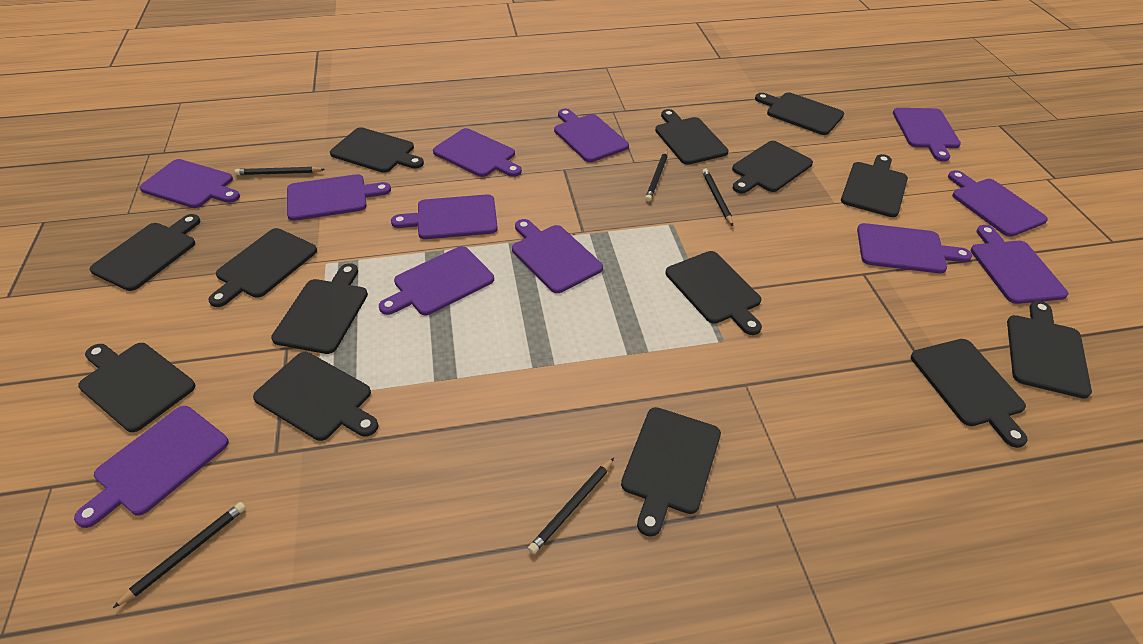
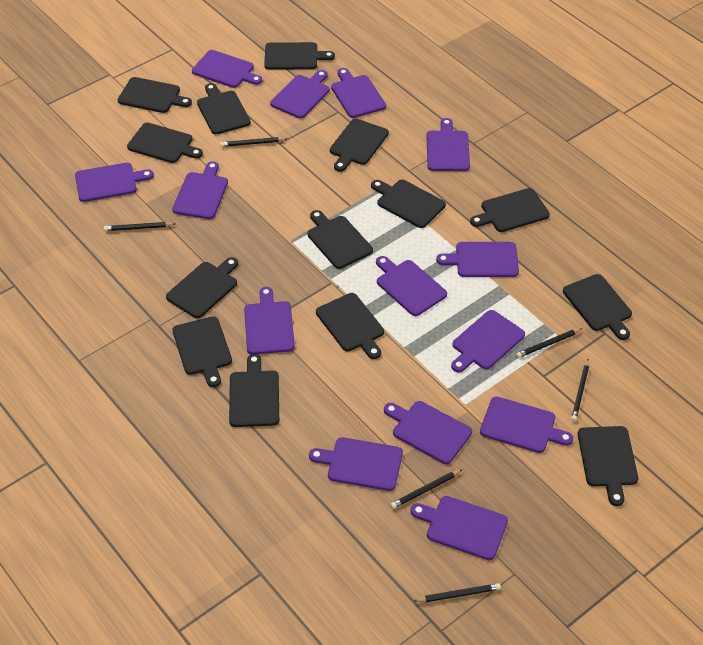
black pencil: 5 -> 6
purple cutting board: 12 -> 14

